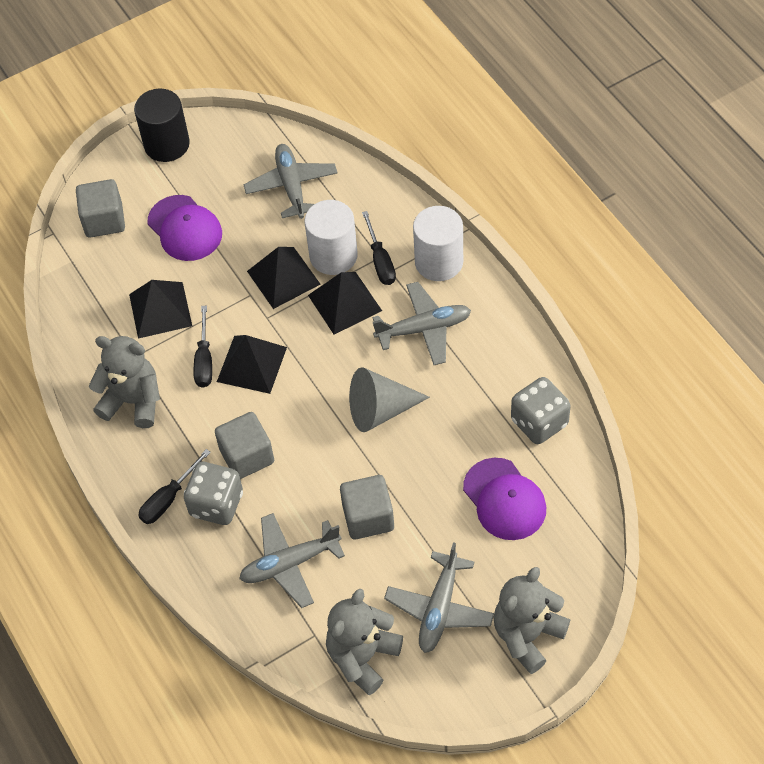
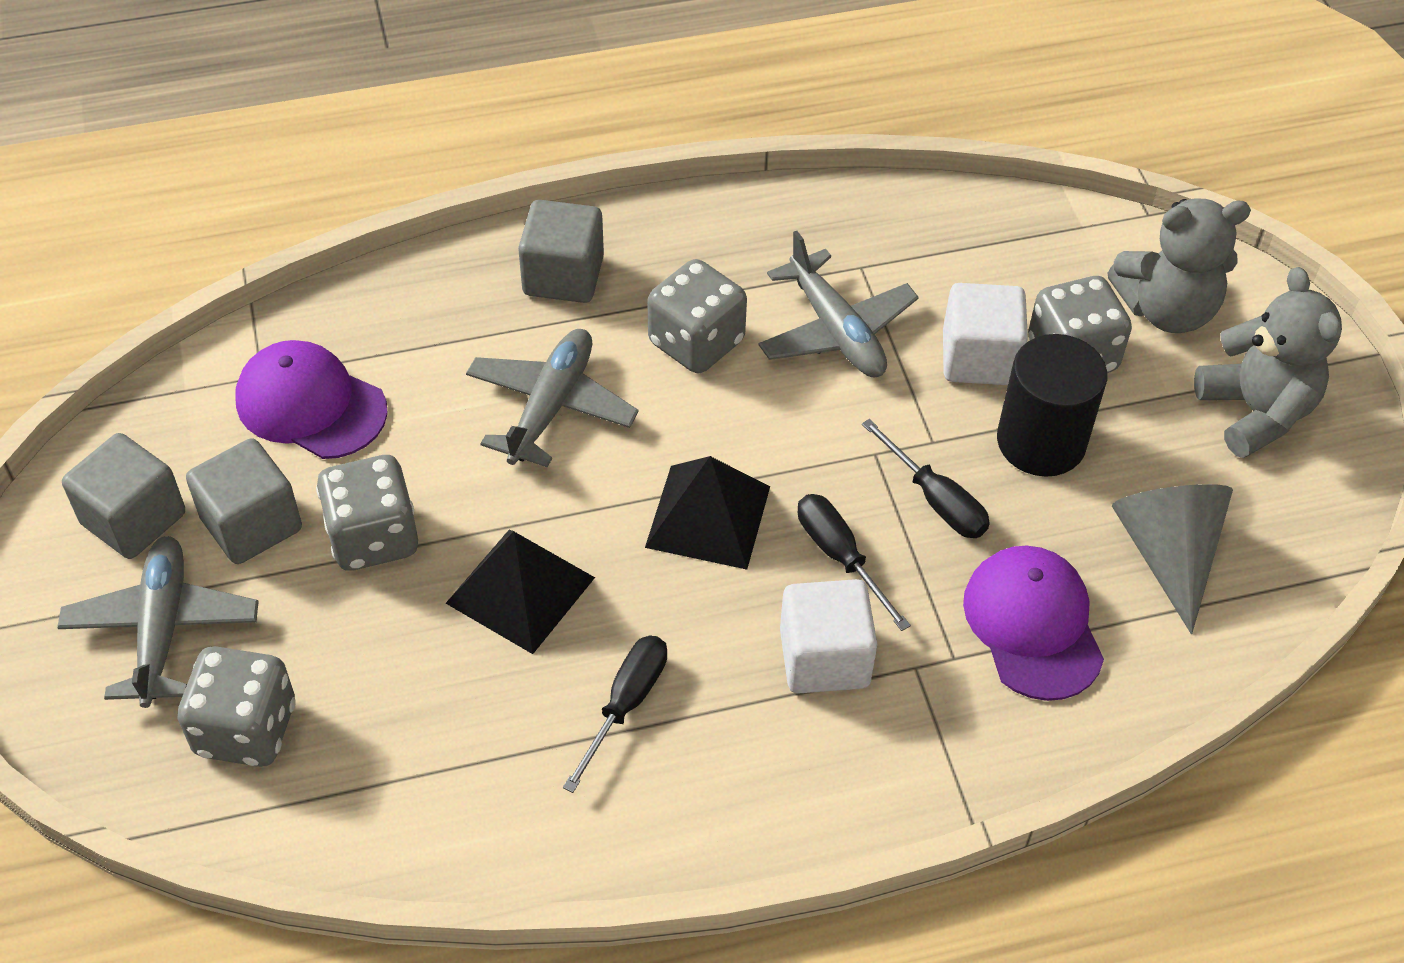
black pyramid: 4 -> 2
grey dice: 2 -> 4
grey plane: 4 -> 3
grey teddy bear: 3 -> 2
white cube: 0 -> 2
white cylinder: 2 -> 0

